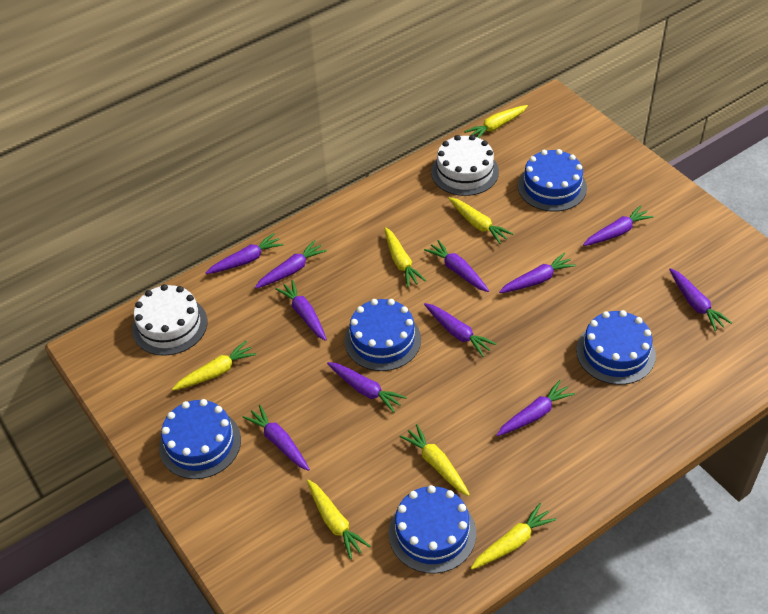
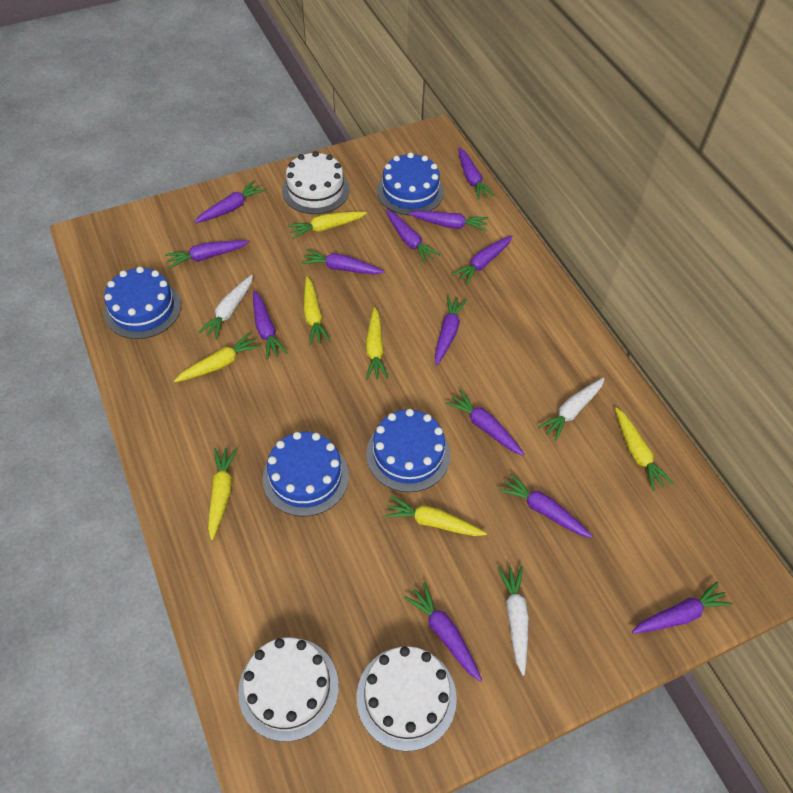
blue cake: 5 -> 4
purple carrot: 11 -> 13
white cake: 2 -> 3
white carrot: 0 -> 3

